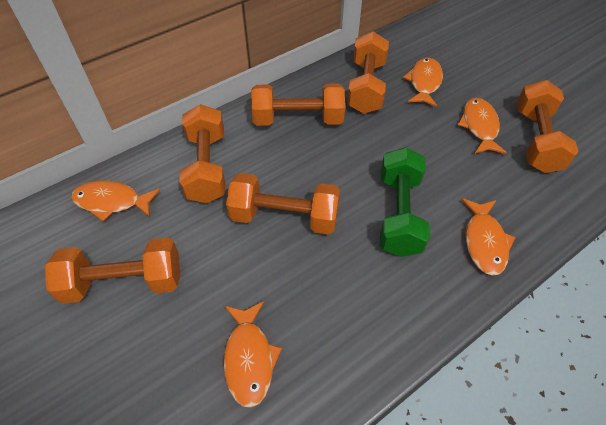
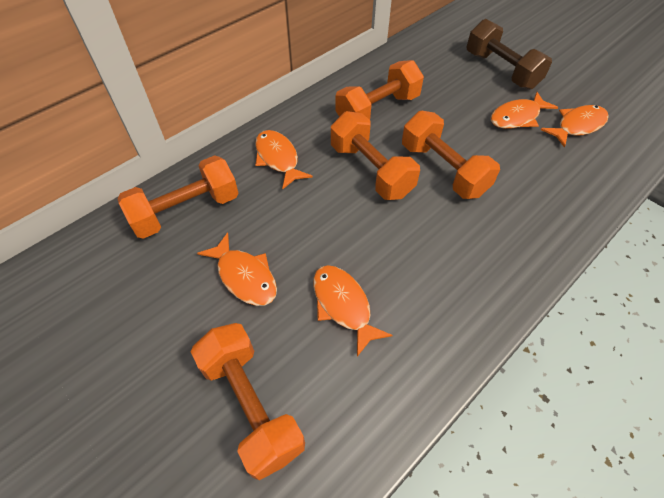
brown dumbbell: 0 -> 1
green dumbbell: 1 -> 0
orange dumbbell: 6 -> 5

